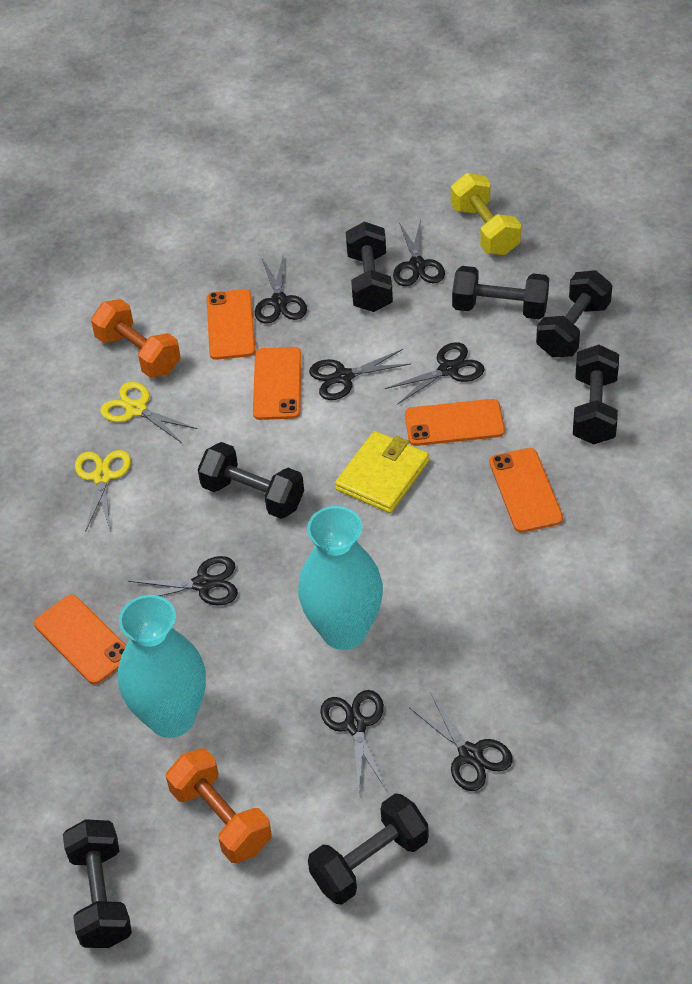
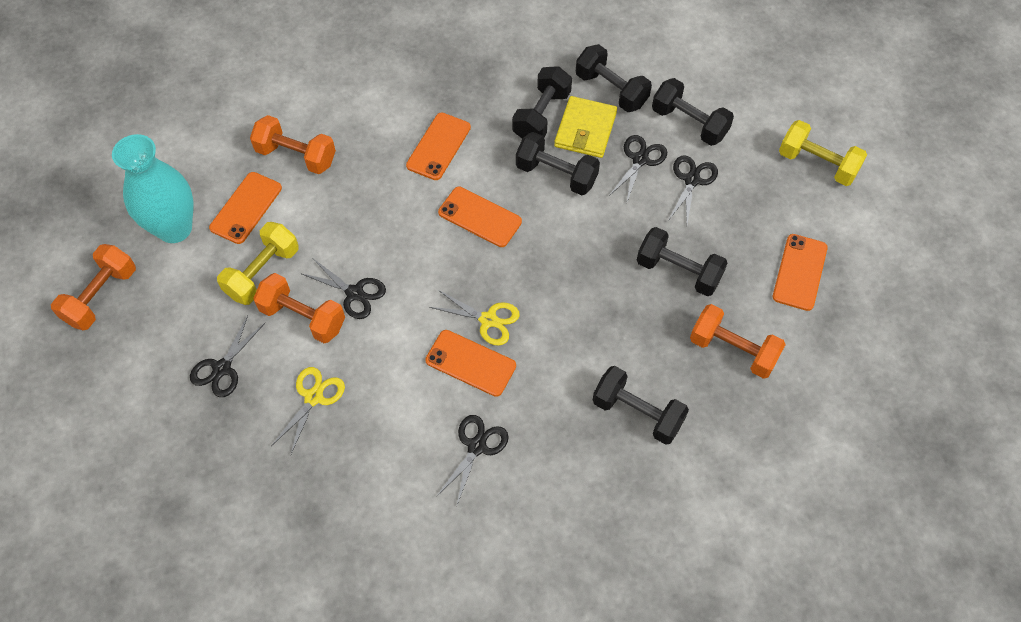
black dumbbell: 7 -> 6
black scissors: 7 -> 5
orange dumbbell: 2 -> 4
turquoise vase: 2 -> 1
yellow dumbbell: 1 -> 2

